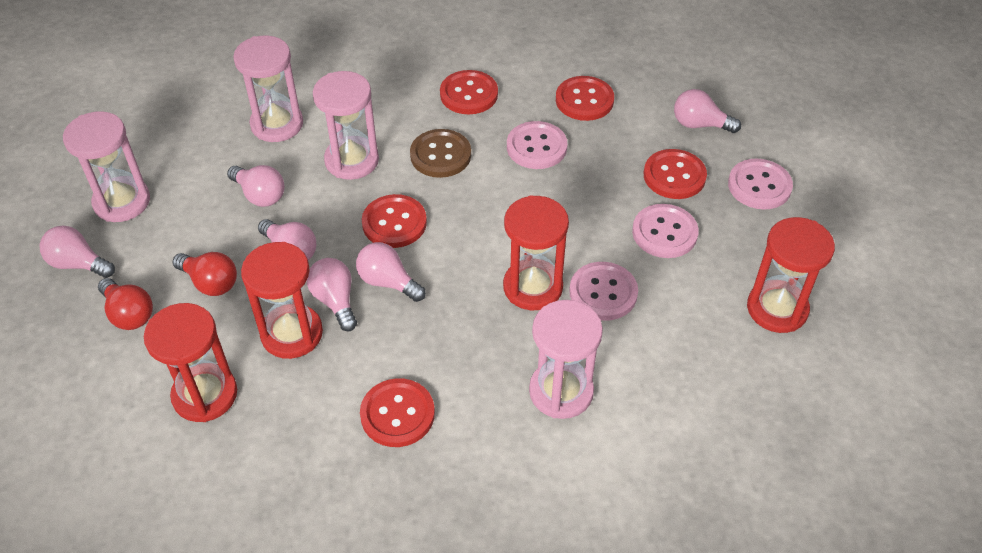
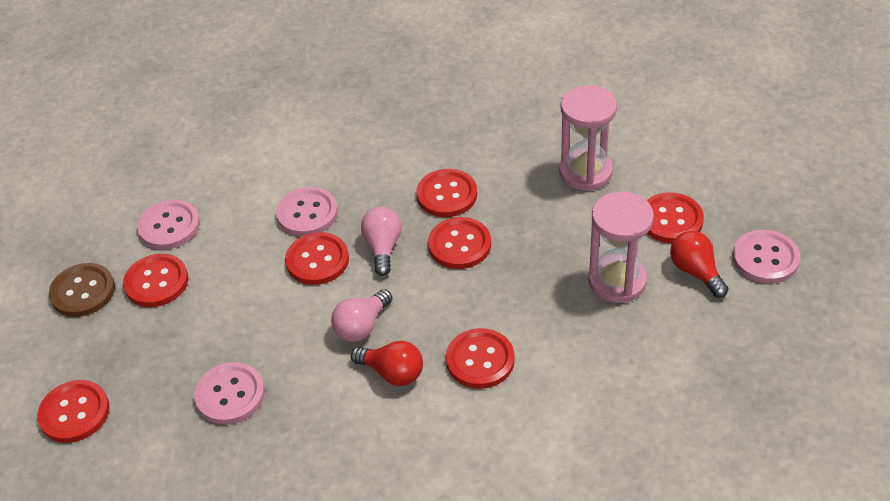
pink hourglass: 4 -> 2
pink light bulb: 6 -> 2
red button: 5 -> 7
red hourglass: 4 -> 0

